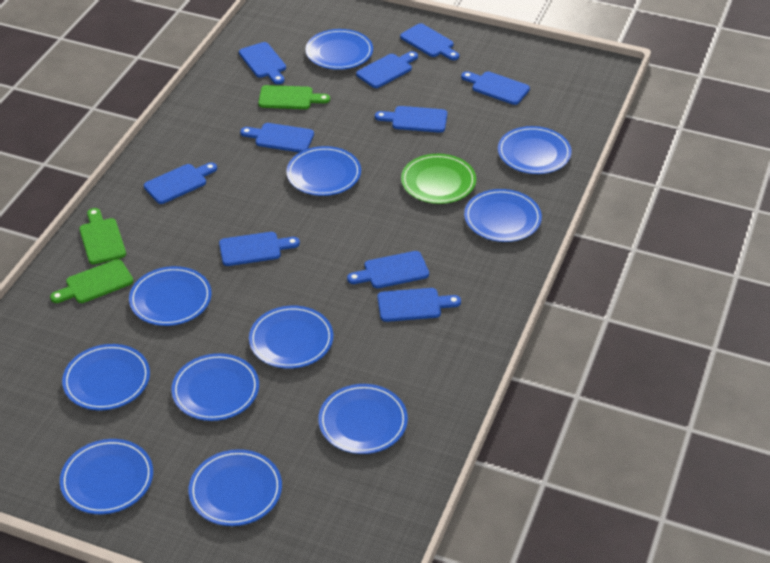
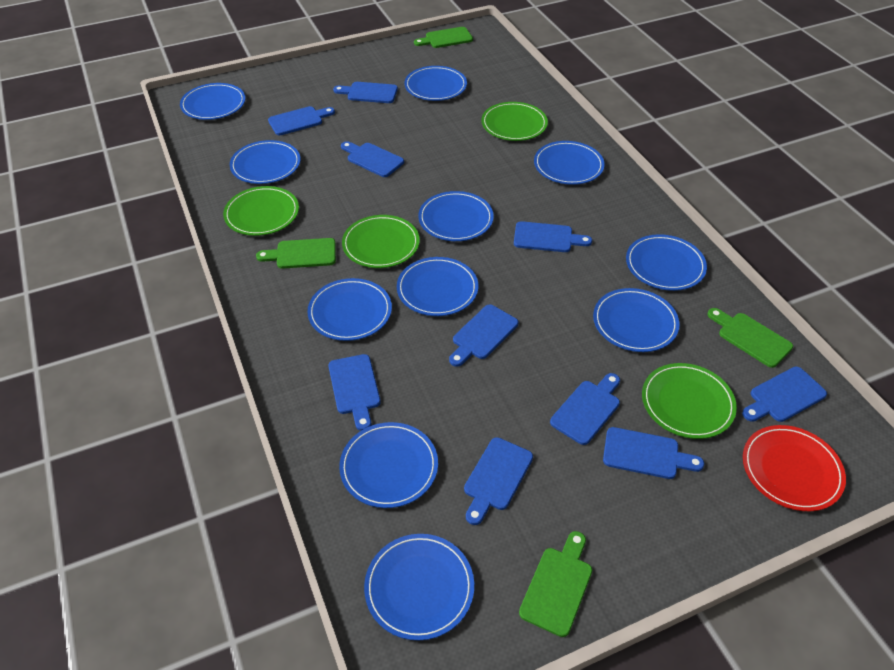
green cutting board: 3 -> 4
green plate: 1 -> 4
red plate: 0 -> 1

